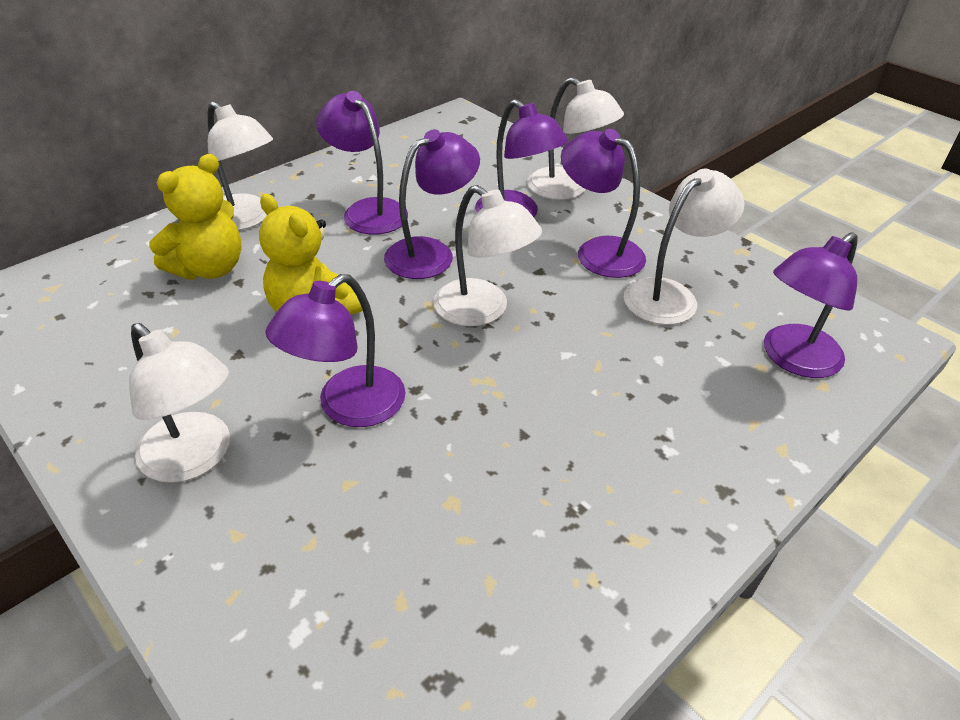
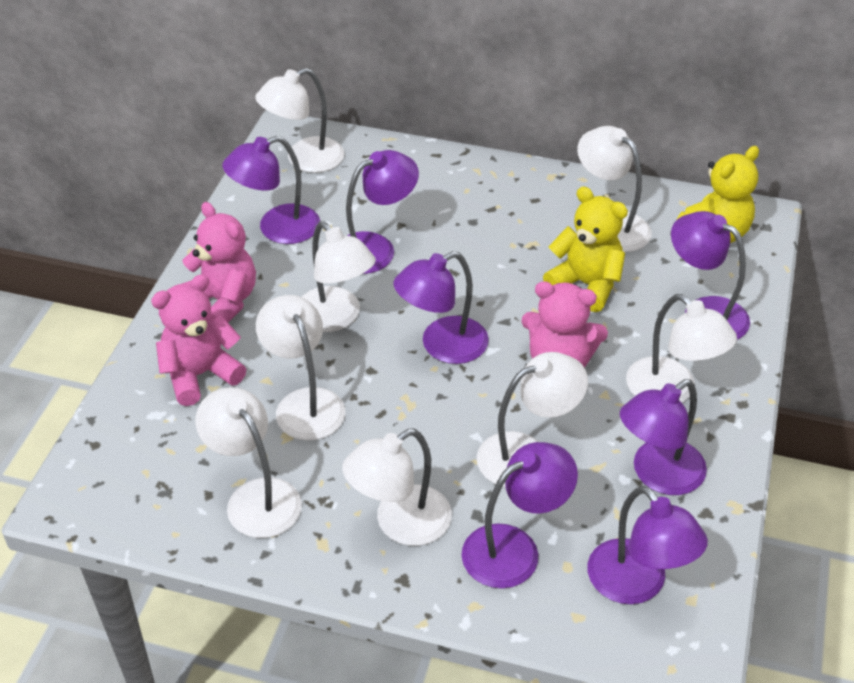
pink teddy bear: 0 -> 3
purple lamp: 6 -> 7
white lamp: 5 -> 8

